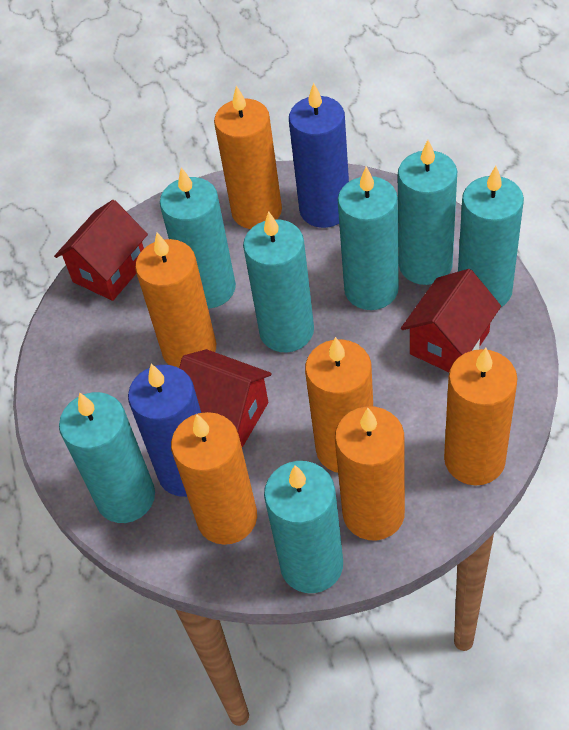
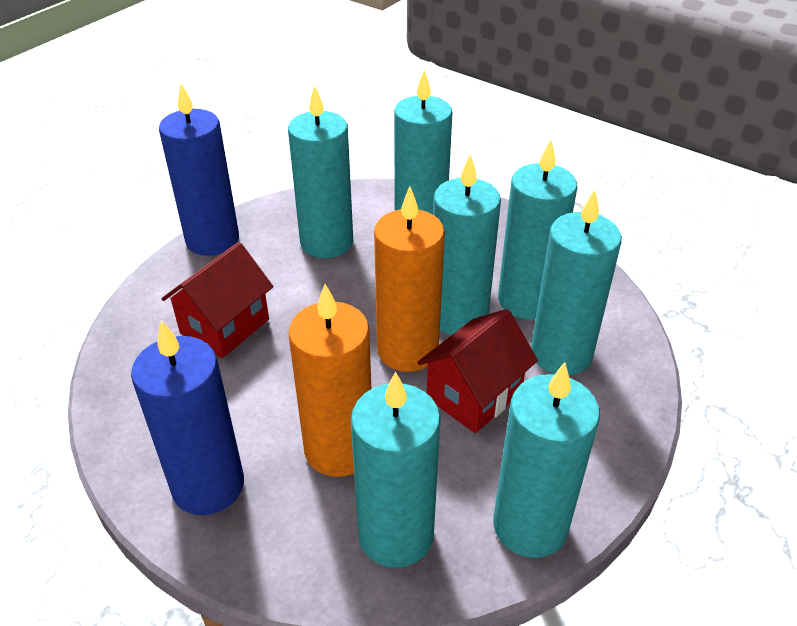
orange candle: 6 -> 2
red house: 3 -> 2

